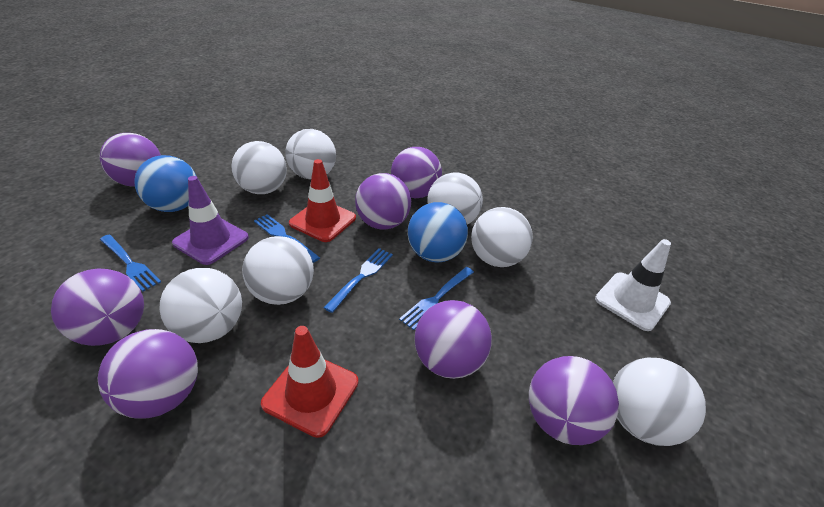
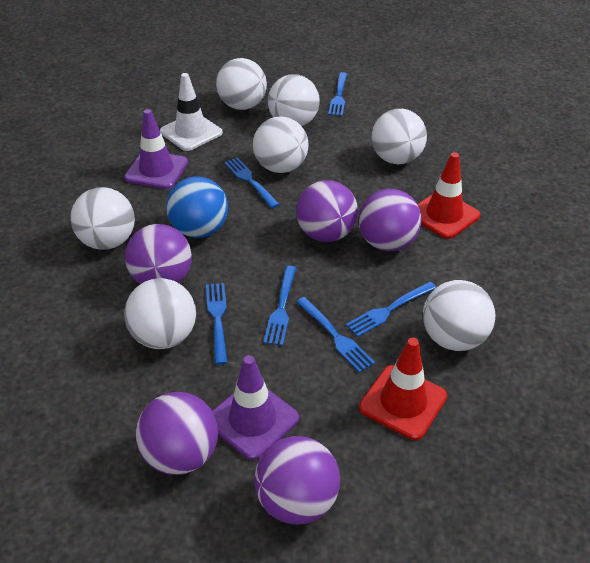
blue ball: 2 -> 1
blue fork: 4 -> 6
purple ball: 7 -> 5
purple traffic cone: 1 -> 2

